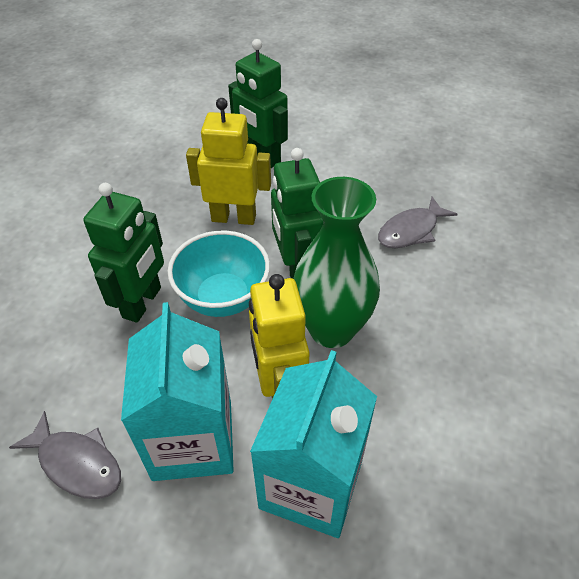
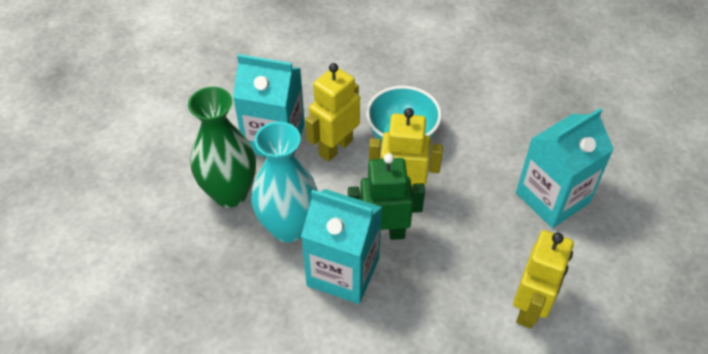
green robot: 3 -> 1
grey fish: 2 -> 0
turquoise carton: 2 -> 3
turquoise vase: 0 -> 1
yellow robot: 2 -> 3

